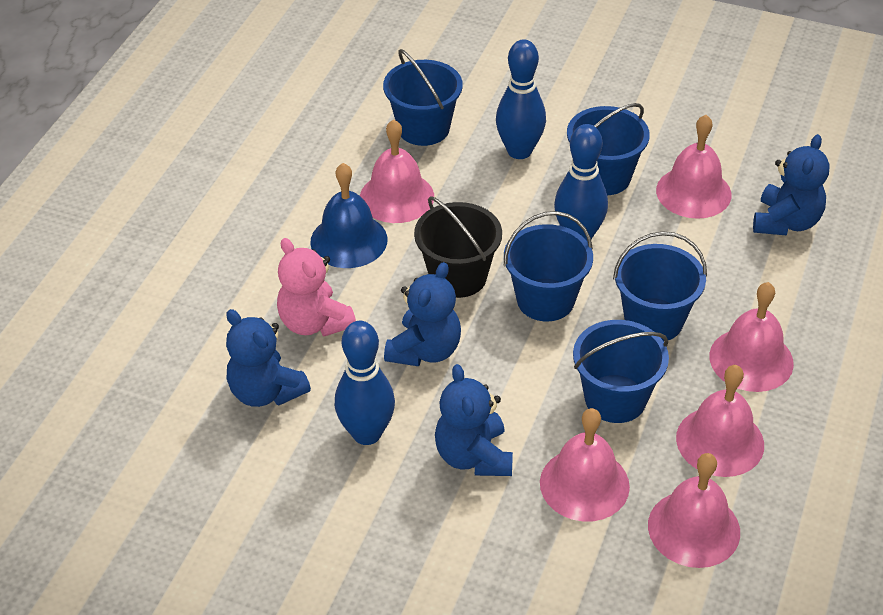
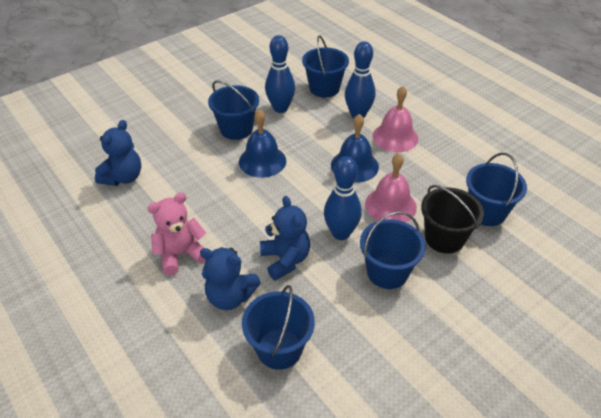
blue bell: 1 -> 2
blue teddy bear: 4 -> 3
pink bell: 6 -> 2

